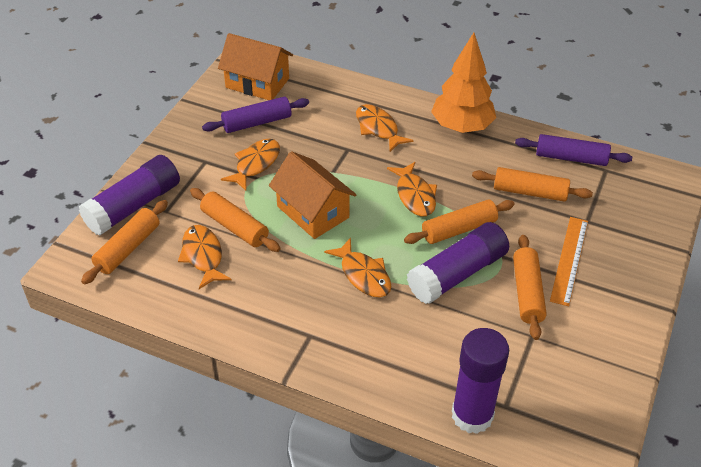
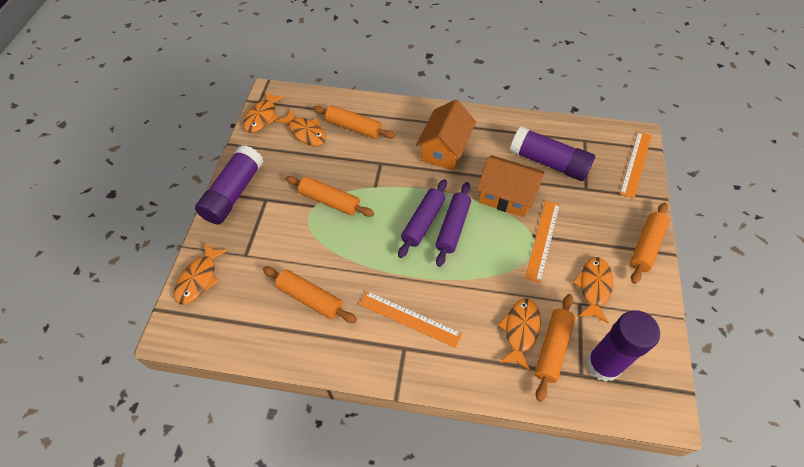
orange ruler: 1 -> 3
orange tree: 1 -> 0

